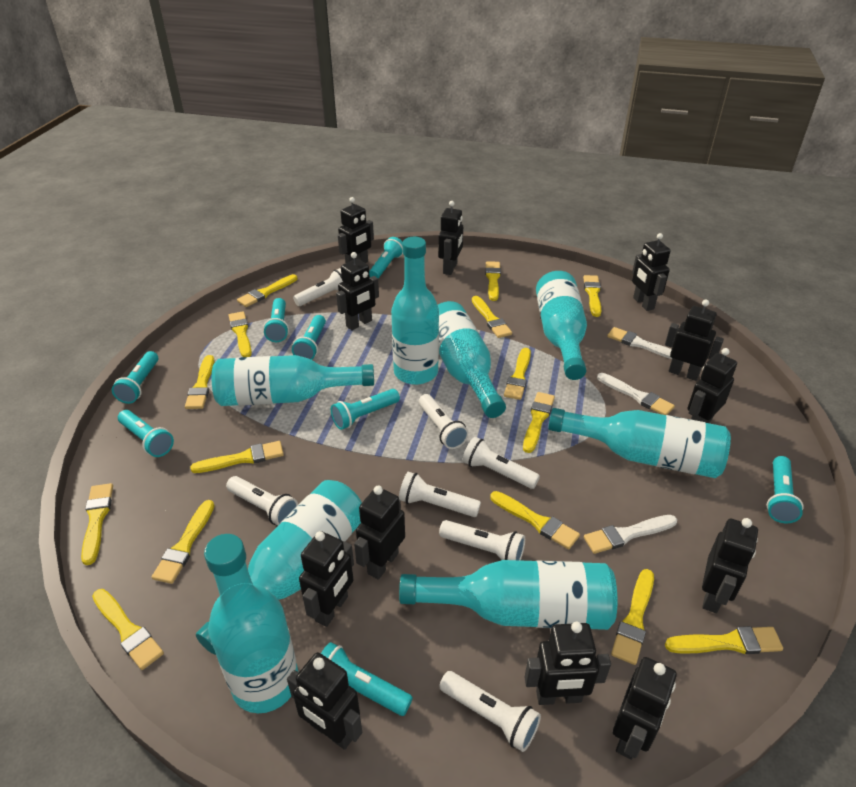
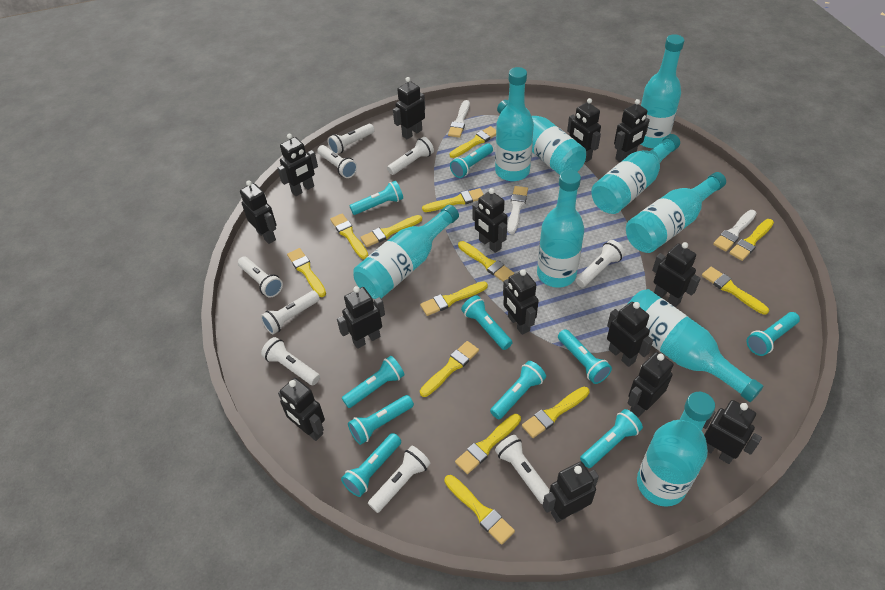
black robot: 12 -> 14
turquoise bottle: 8 -> 9
turquoise flashlight: 8 -> 10
white flashlight: 7 -> 9
yellow brush: 15 -> 13

